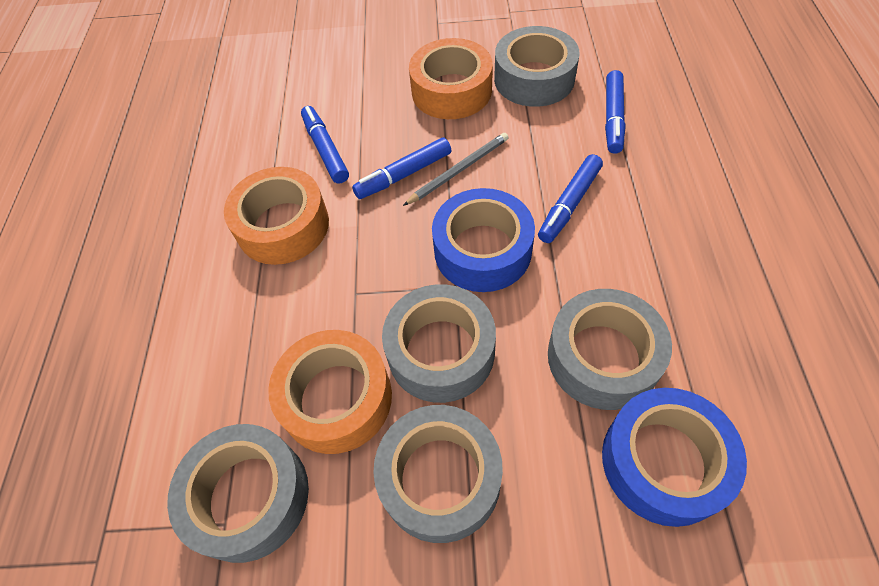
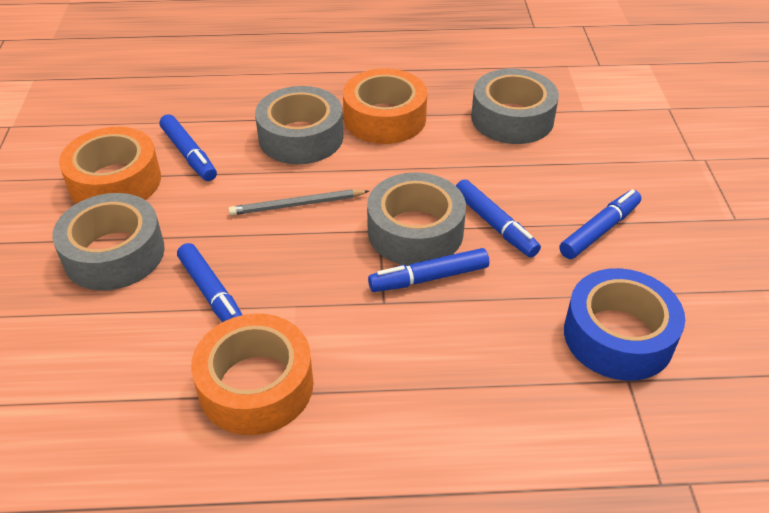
blue marker: 4 -> 5
blue tape: 2 -> 1
grey tape: 5 -> 4

